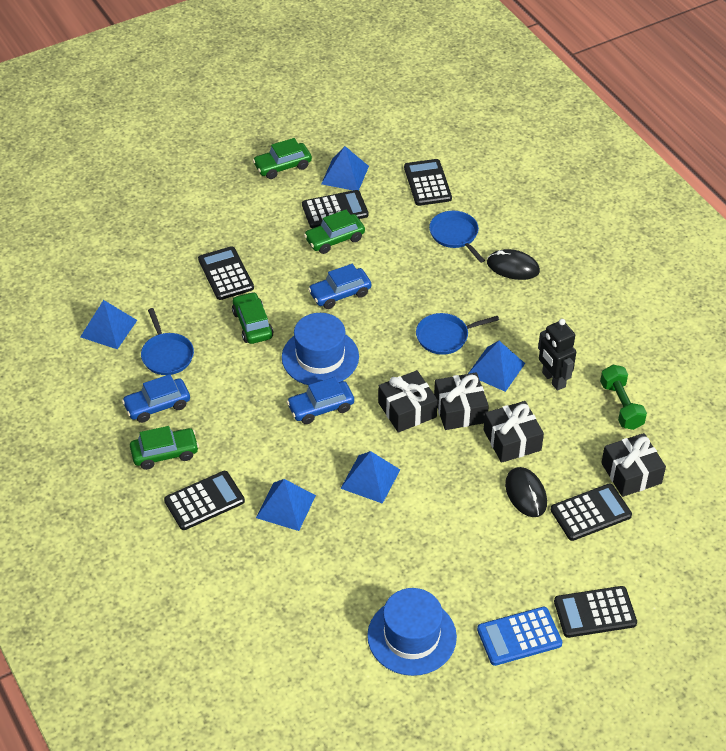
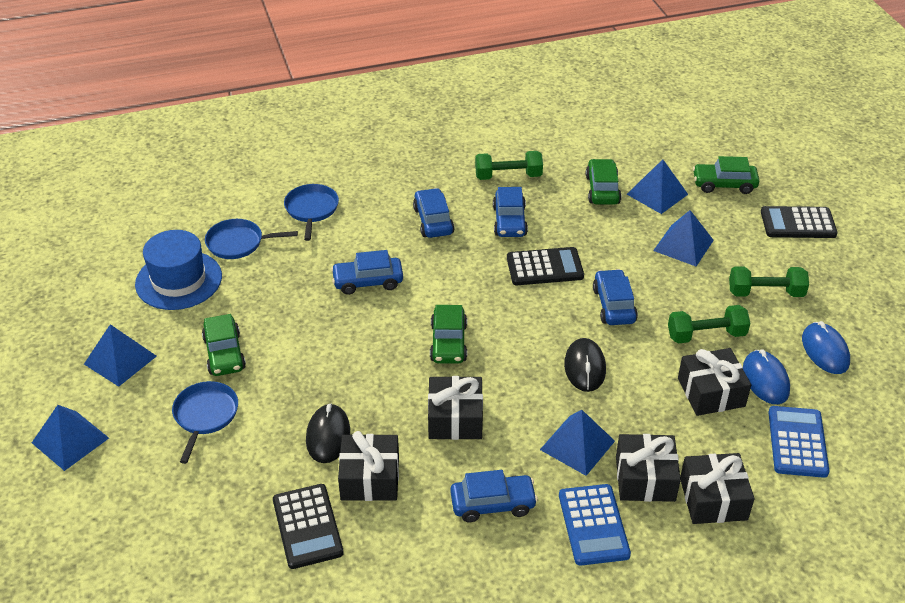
black calculator: 6 -> 3
black gift: 4 -> 5
black robot: 1 -> 0
blue calculator: 1 -> 2
blue car: 3 -> 5
blue hat: 2 -> 1
blue mouse: 0 -> 2
green dumbbell: 1 -> 3

